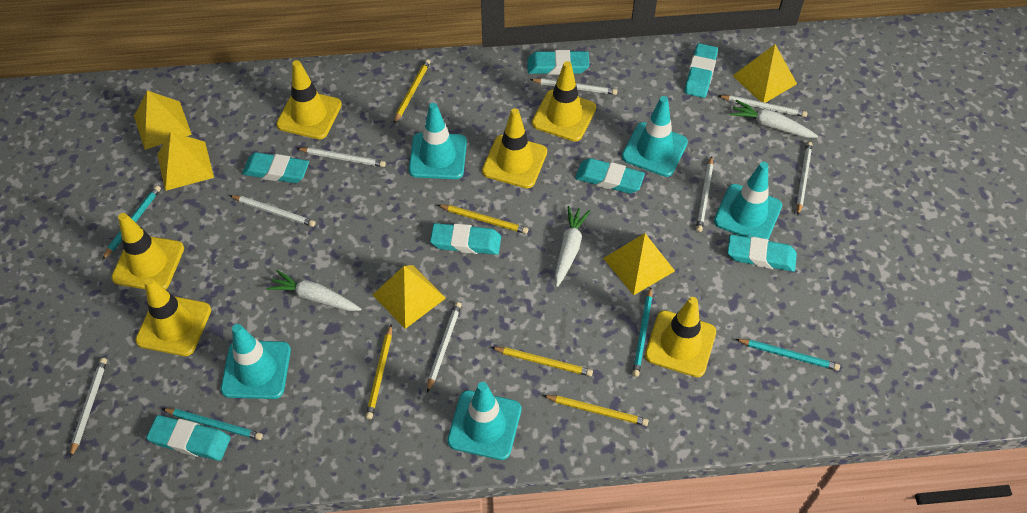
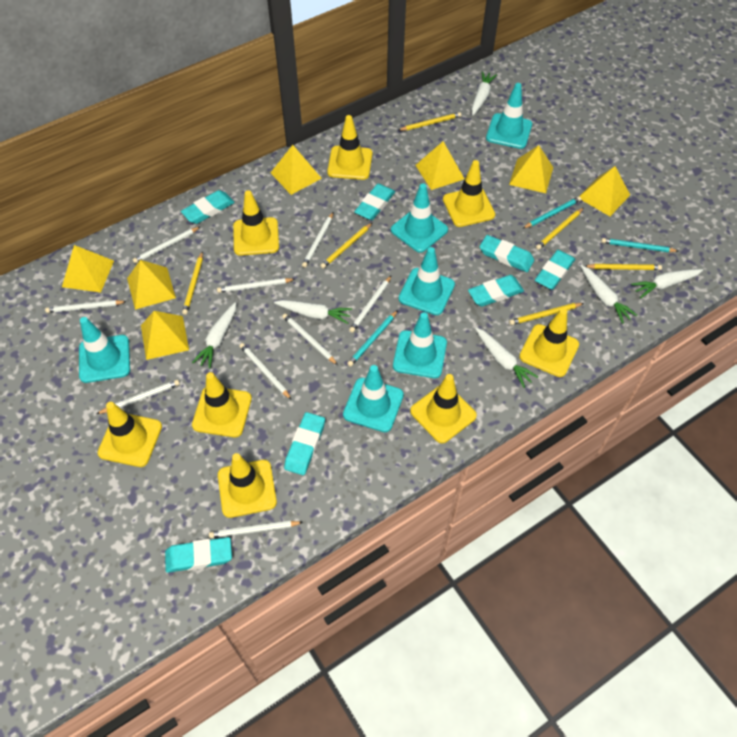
turquoise pencil: 4 -> 3
turquoise traffic cone: 5 -> 6
white carrot: 3 -> 6
white pencil: 8 -> 9
yellow pencil: 5 -> 6
yellow pyramid: 5 -> 7
yellow traffic cone: 6 -> 8

